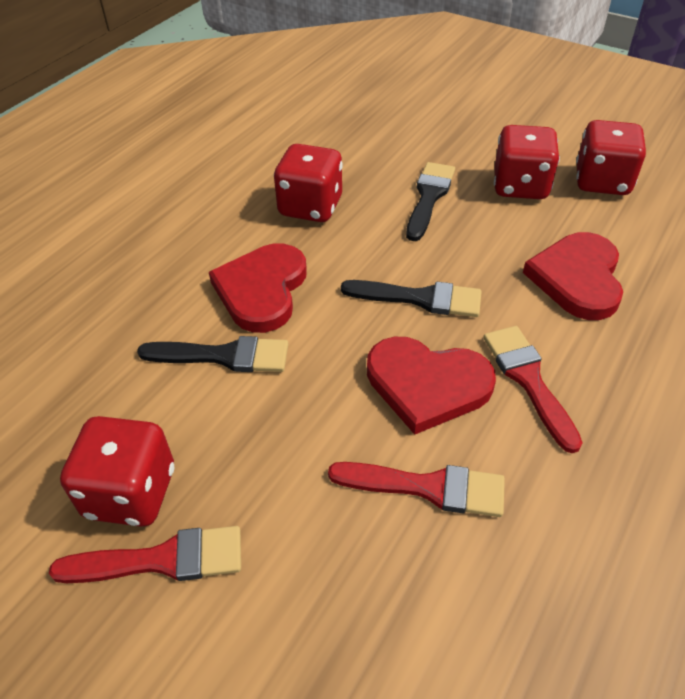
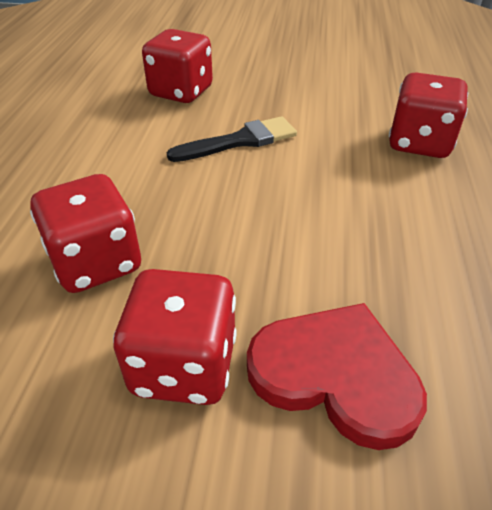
black brush: 3 -> 1
red brush: 3 -> 0
red heart: 3 -> 1

